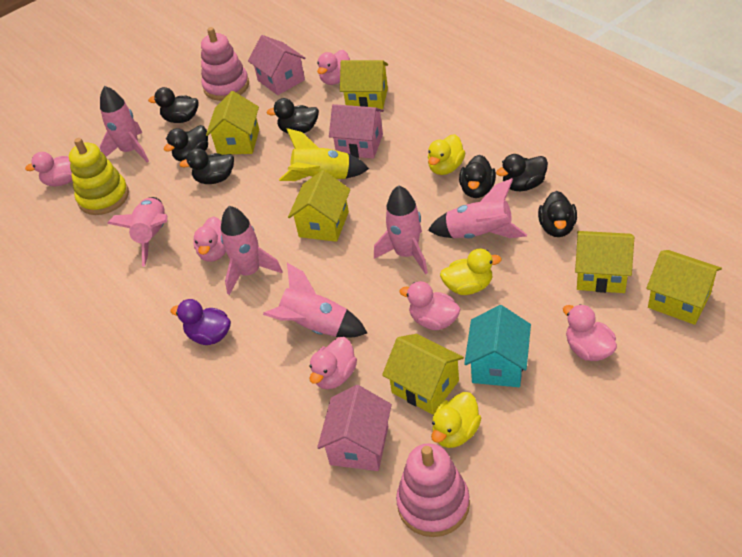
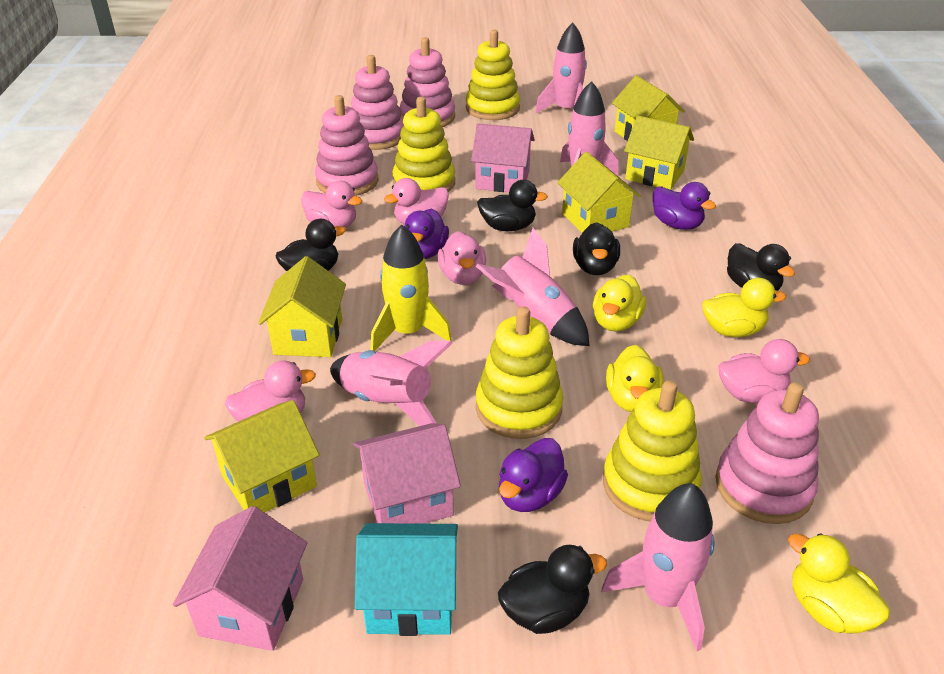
black duck: 7 -> 5
pink duck: 6 -> 5
pink rocket: 6 -> 5
pink stacking toy: 2 -> 4
purple duck: 1 -> 3
yellow duck: 3 -> 4
yellow house: 6 -> 5
yellow stacking toy: 1 -> 4

